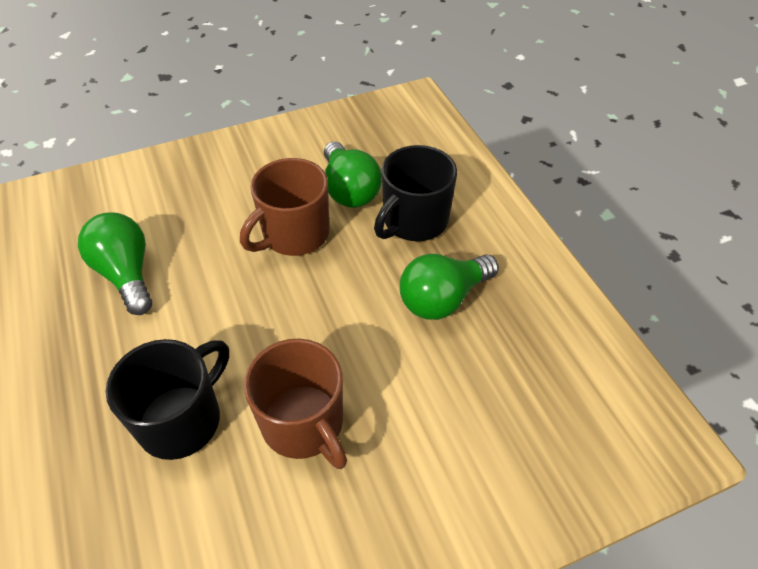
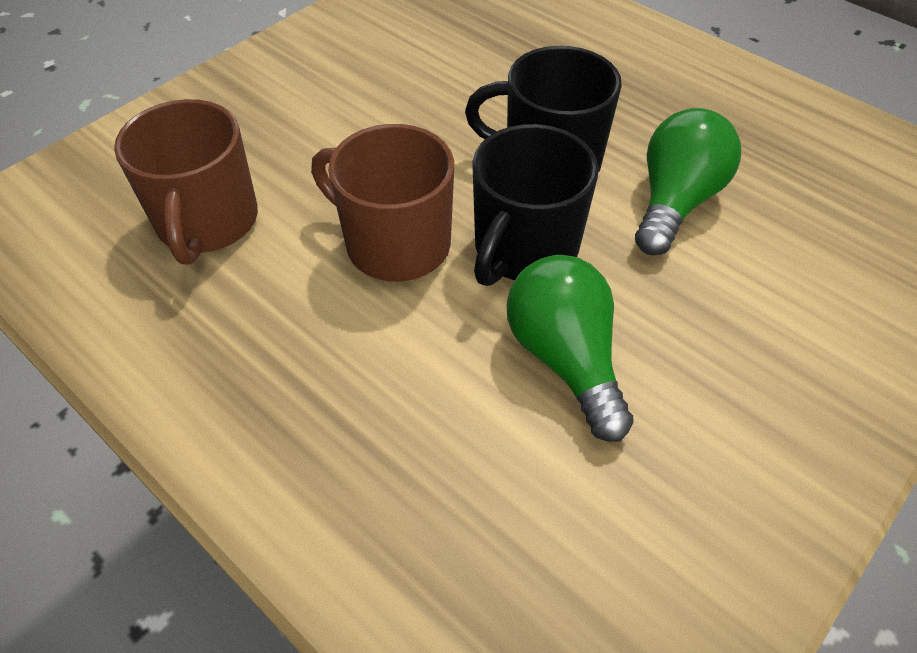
green light bulb: 3 -> 2

